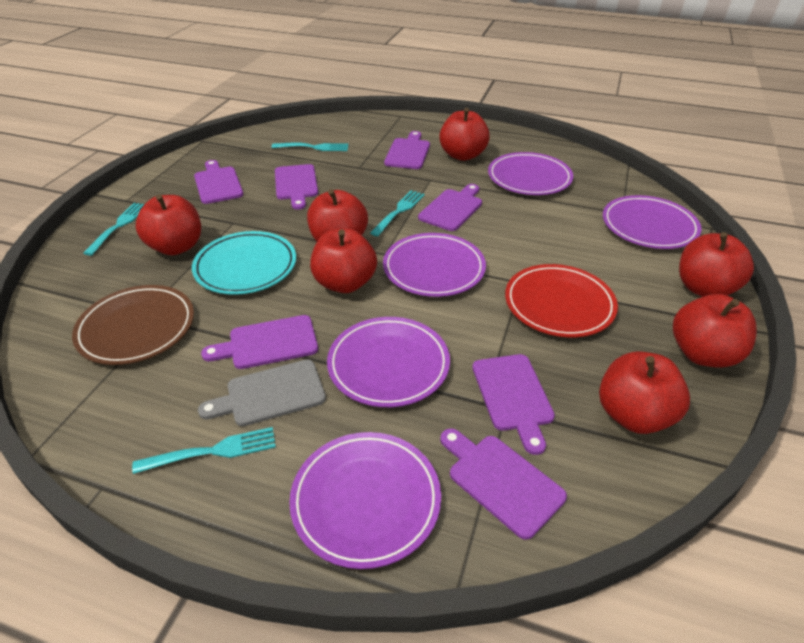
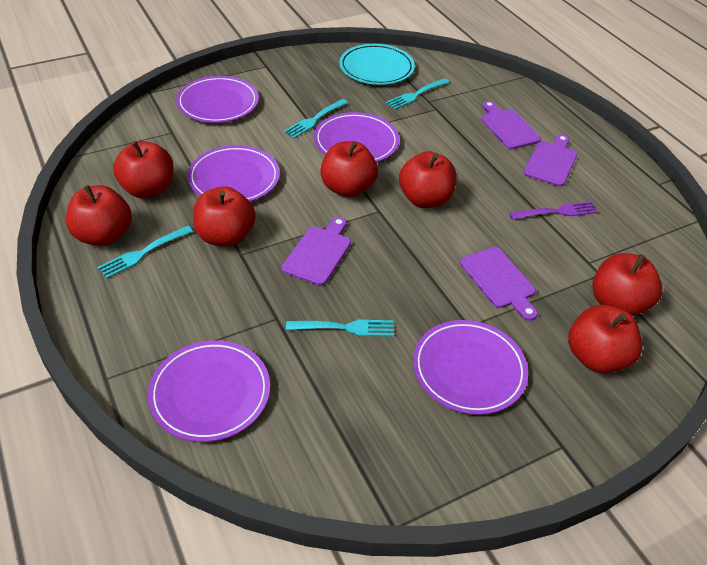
brown plate: 1 -> 0
grey cutting board: 1 -> 0
purple cutting board: 7 -> 4
purple fork: 0 -> 1
red plate: 1 -> 0

